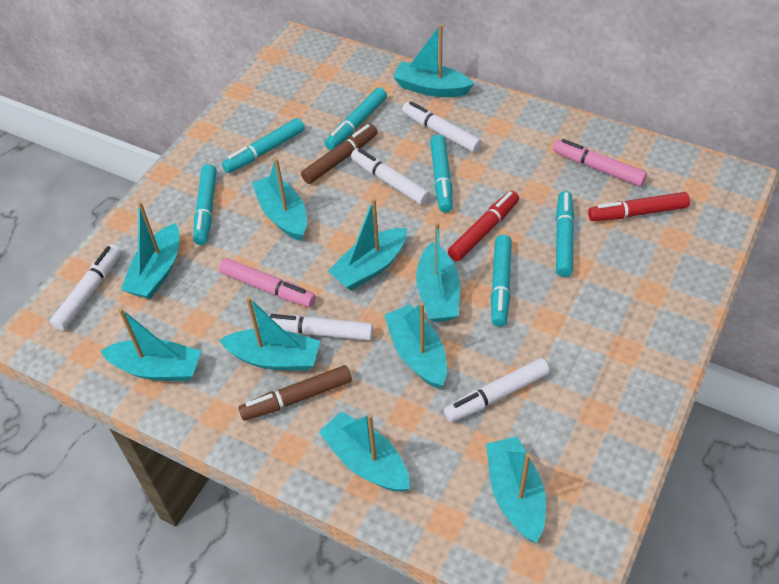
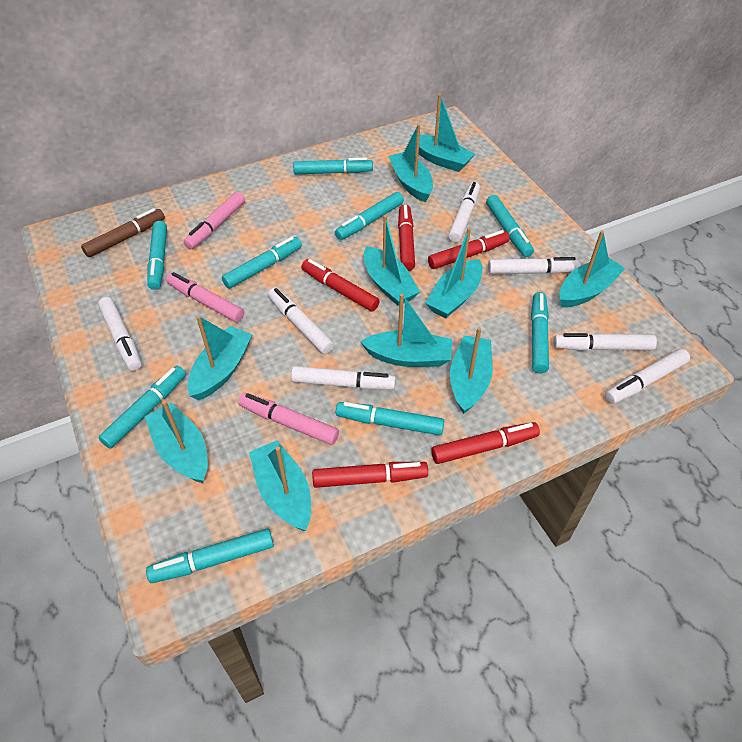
brown marker: 2 -> 1
pink marker: 2 -> 3
red marker: 2 -> 5
turquoise marker: 6 -> 9
white marker: 5 -> 7

